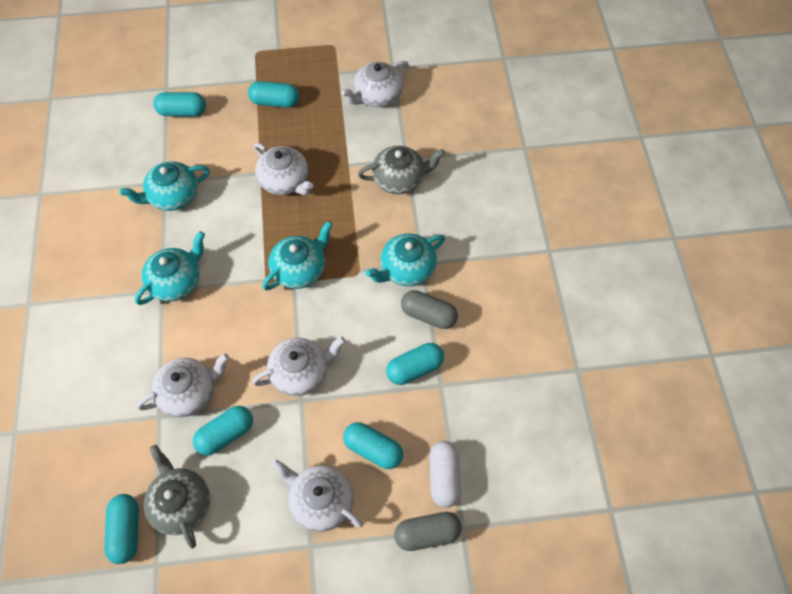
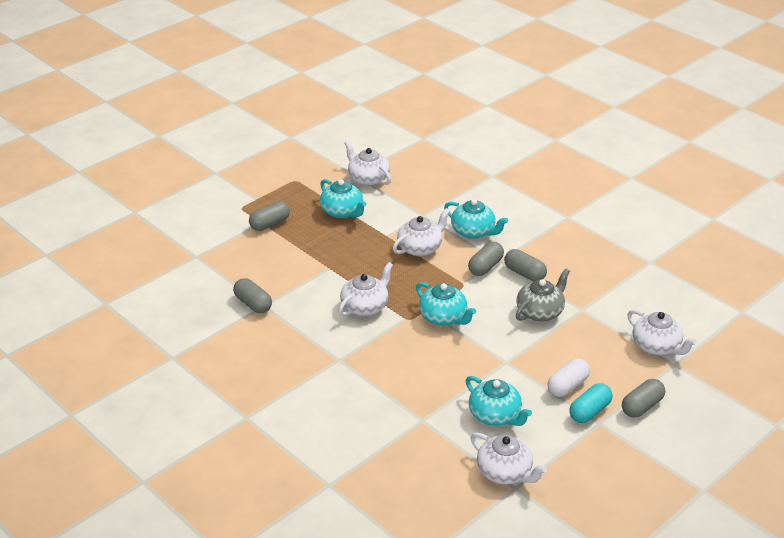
grey capsule: 2 -> 5
grey teapot: 2 -> 1
turquoise capsule: 6 -> 1

